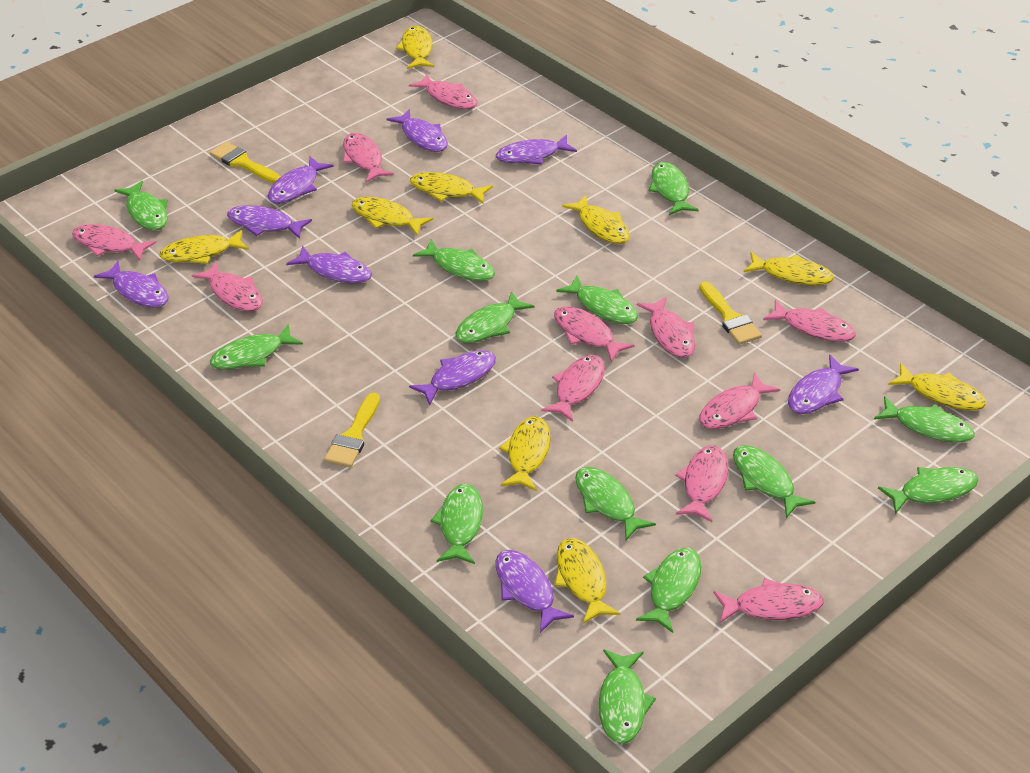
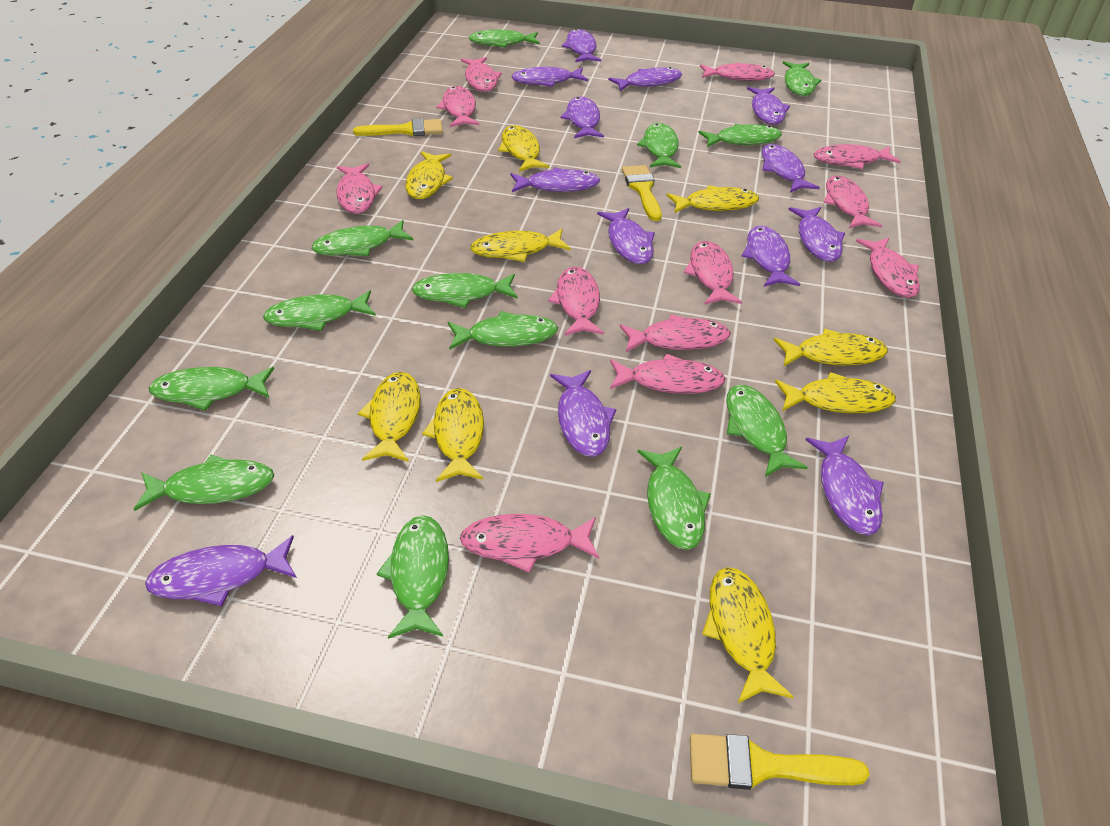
pink fish: 11 -> 12
purple fish: 9 -> 13

